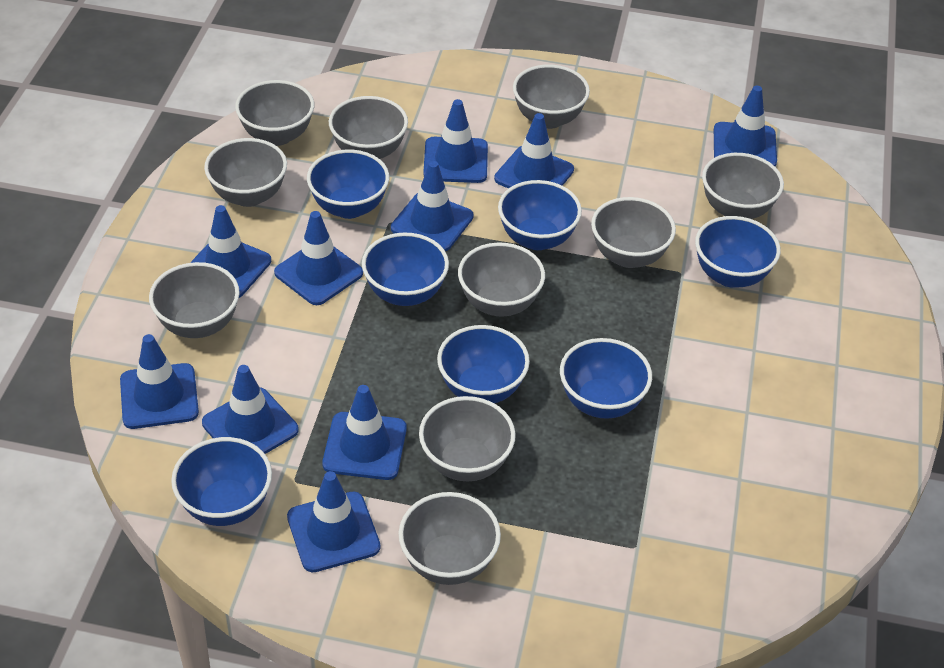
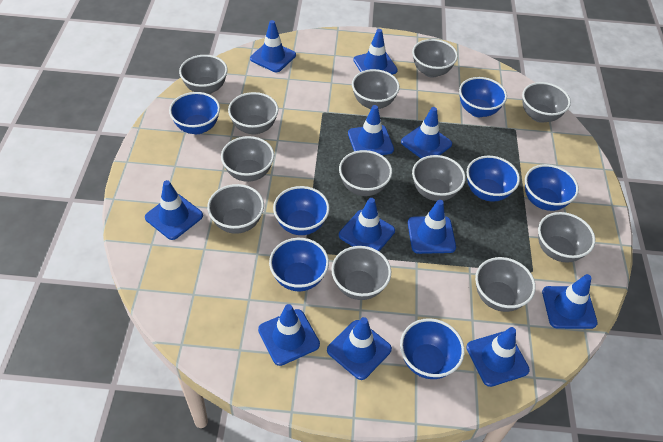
blue traffic cone: 10 -> 11
grey bowl: 10 -> 12

